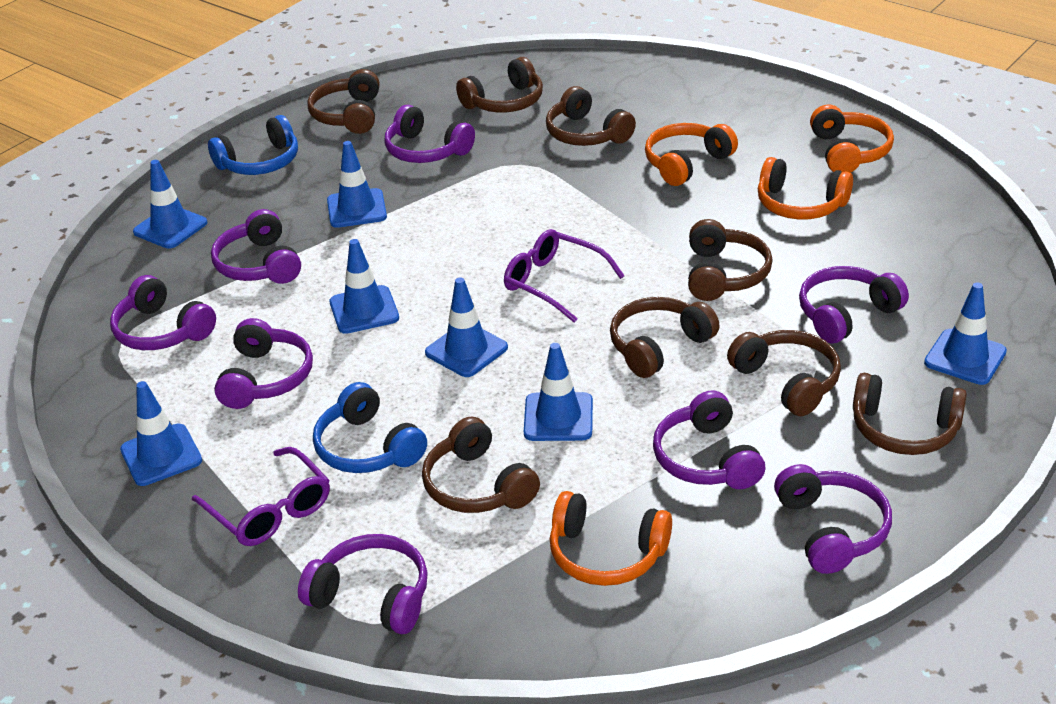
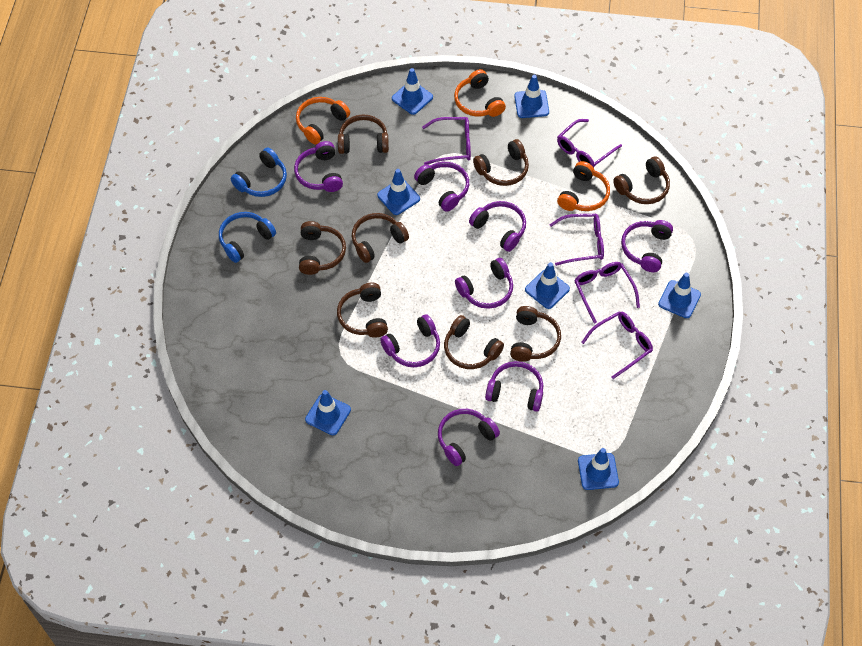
orange headphones: 4 -> 3
purple glasses: 2 -> 5

